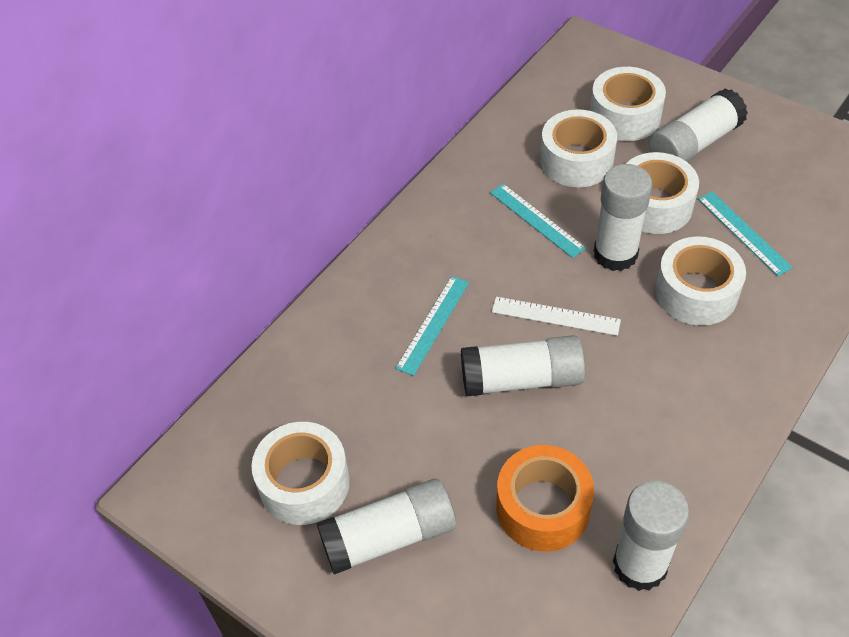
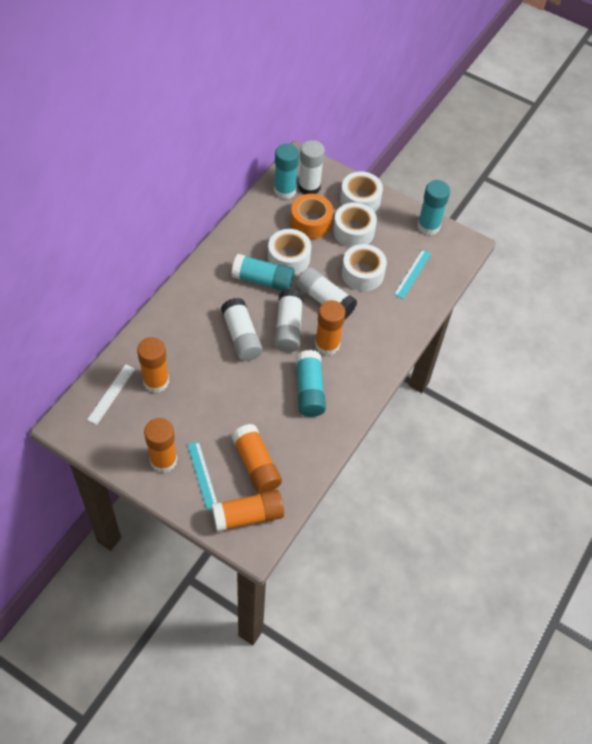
orange glue stick: 0 -> 5
turquoise glue stick: 0 -> 4
turquoise ruler: 3 -> 2
white glue stick: 5 -> 4
white tape: 5 -> 4

